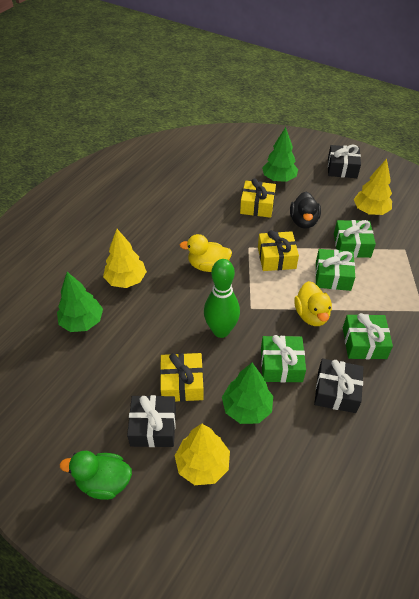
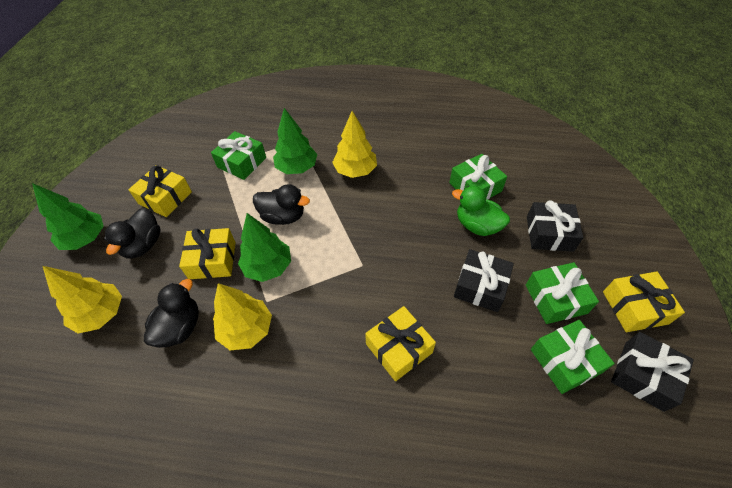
black duck: 1 -> 3
green bowling pin: 1 -> 0
yellow duck: 2 -> 0
yellow gift: 3 -> 4

